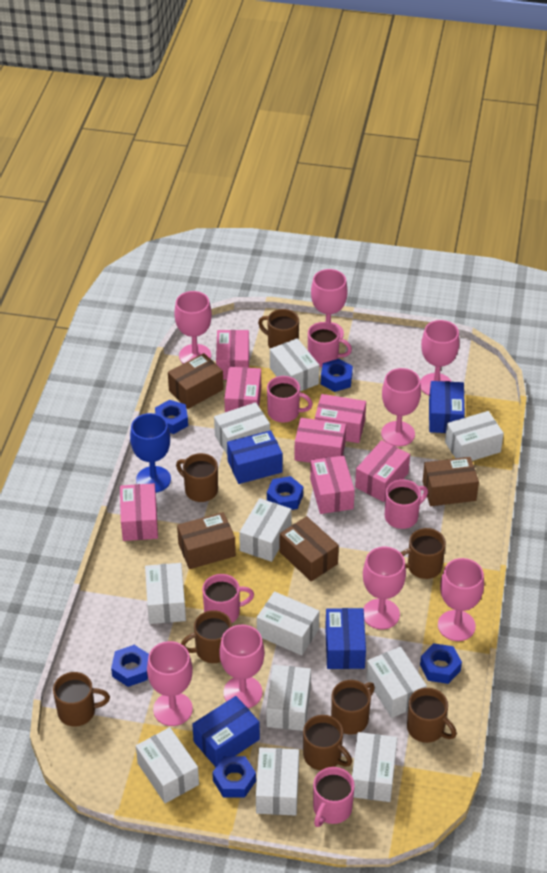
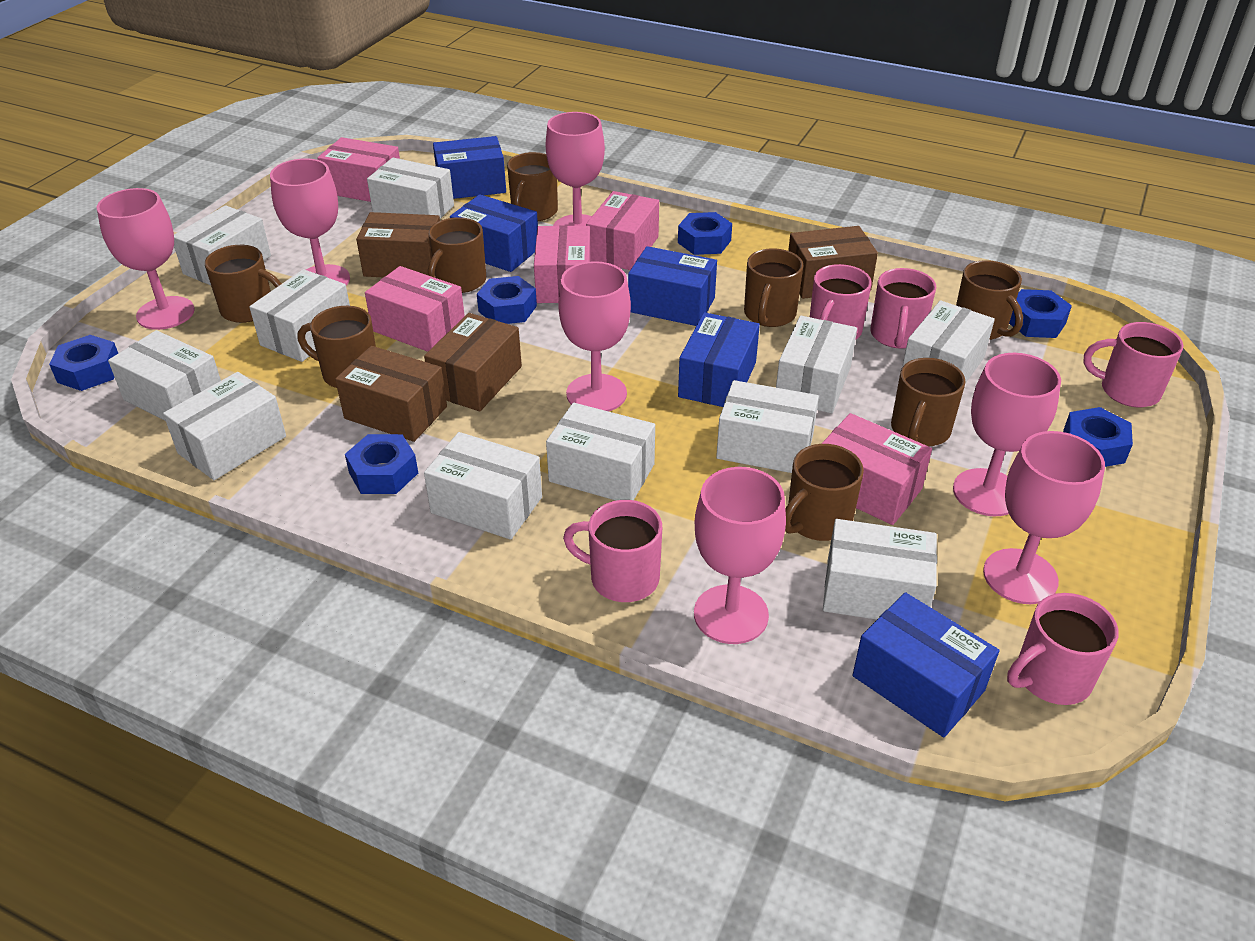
blue box: 4 -> 5
blue goblet: 1 -> 0
pink box: 7 -> 5
pink goblet: 8 -> 7

